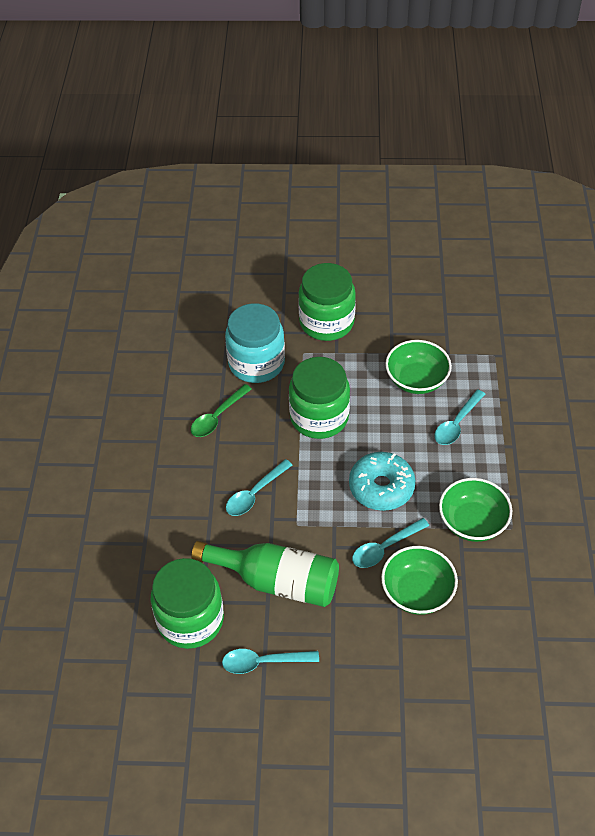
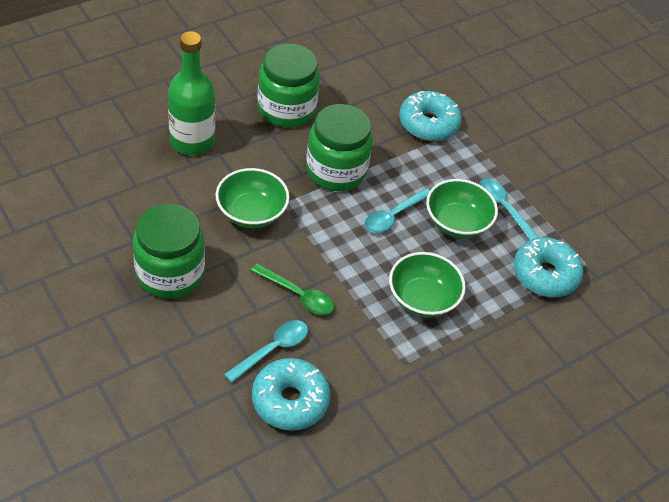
turquoise donut: 1 -> 3
turquoise jar: 1 -> 0
turquoise spoon: 4 -> 3

